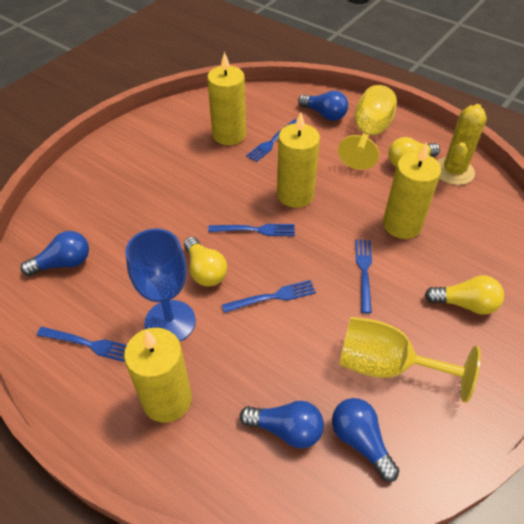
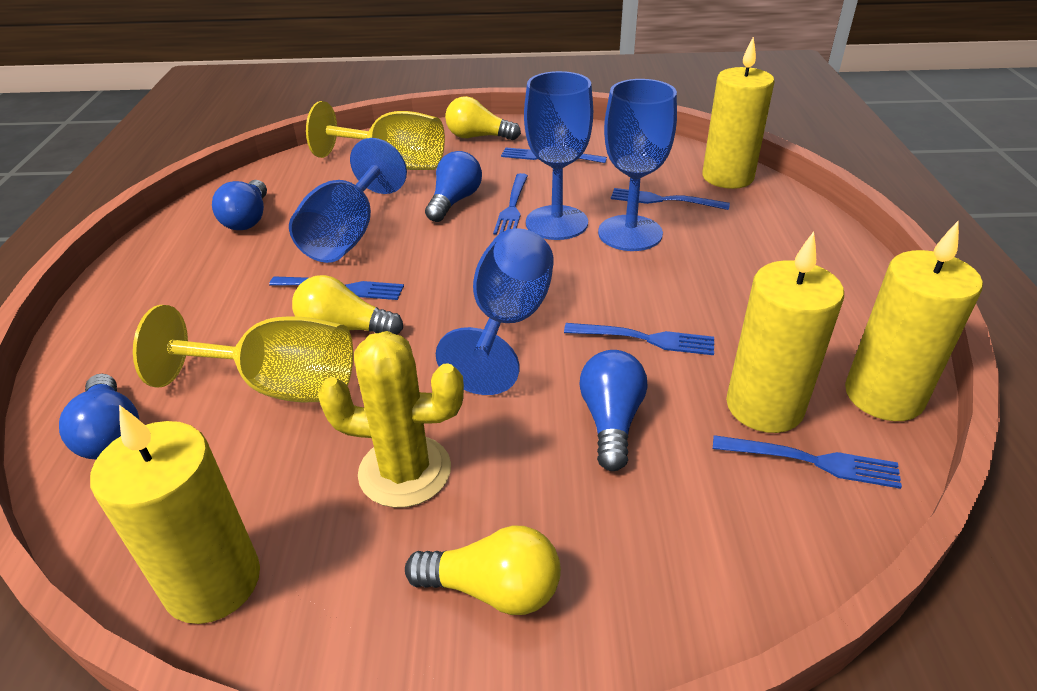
blue fork: 5 -> 6
blue goblet: 1 -> 4

